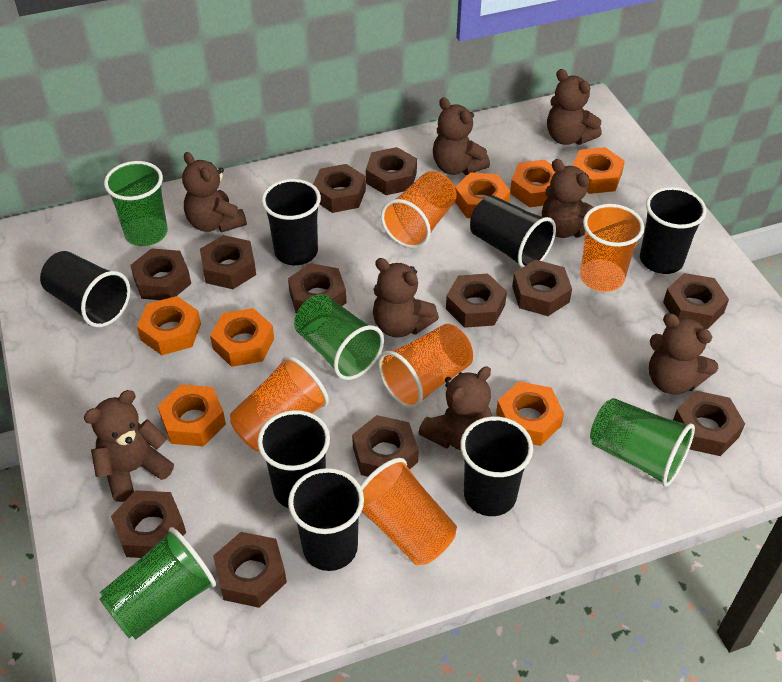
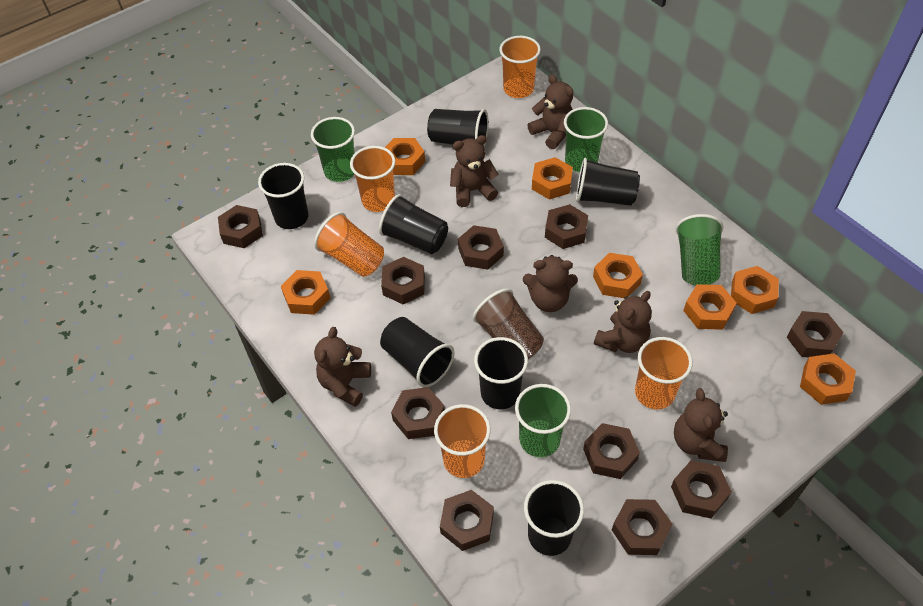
brown cup: 0 -> 1
brown nut: 12 -> 10
brown teddy bear: 8 -> 6

